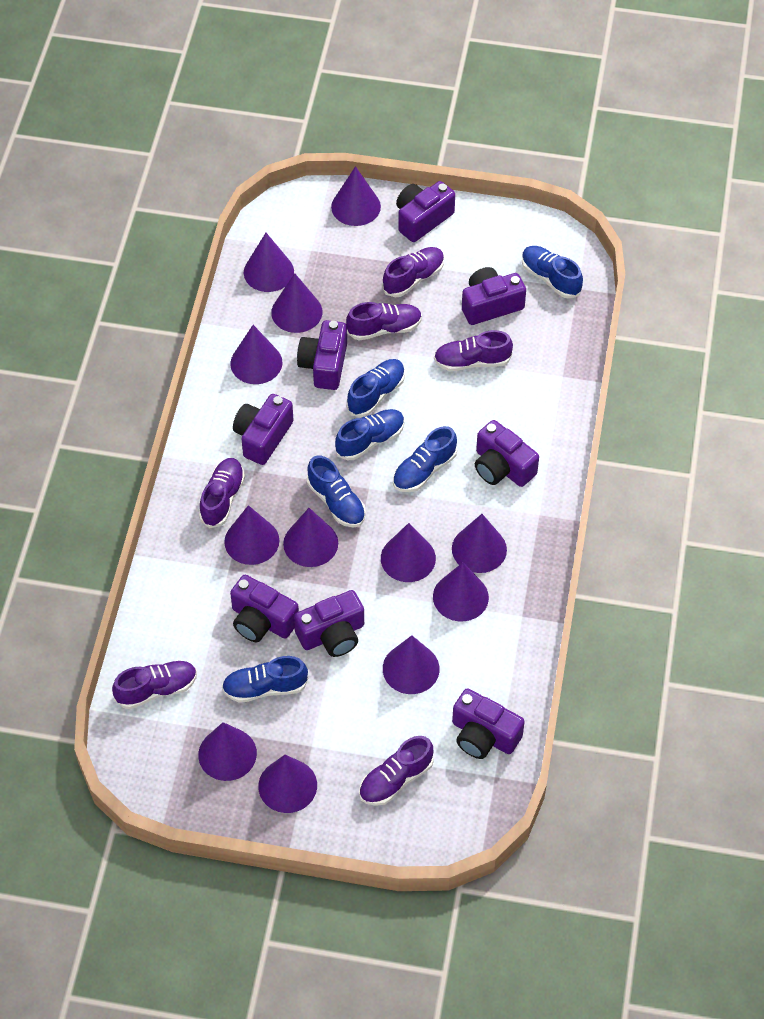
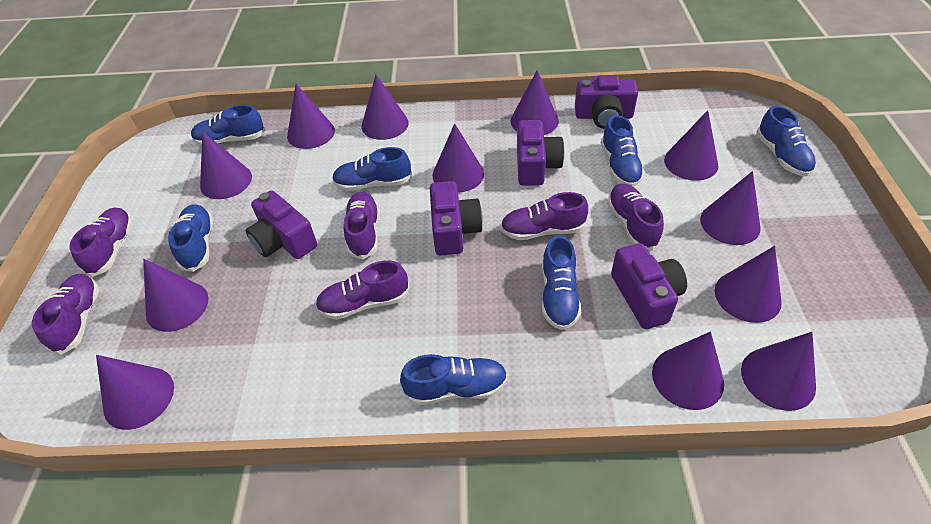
blue shoe: 6 -> 7
purple camera: 8 -> 5

